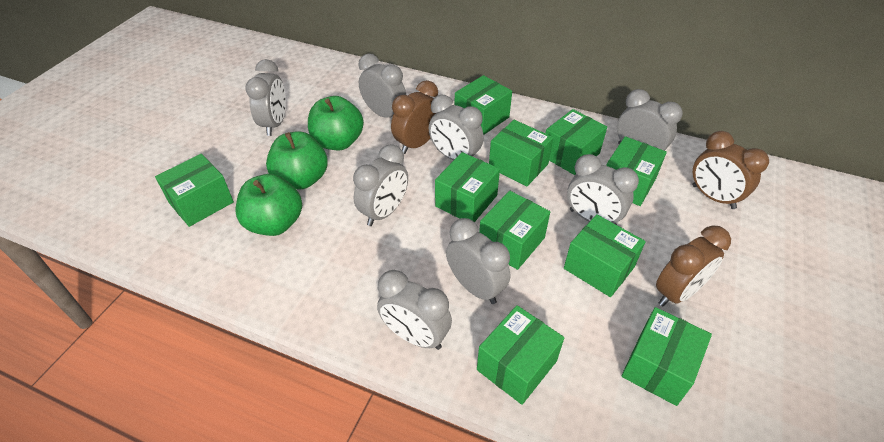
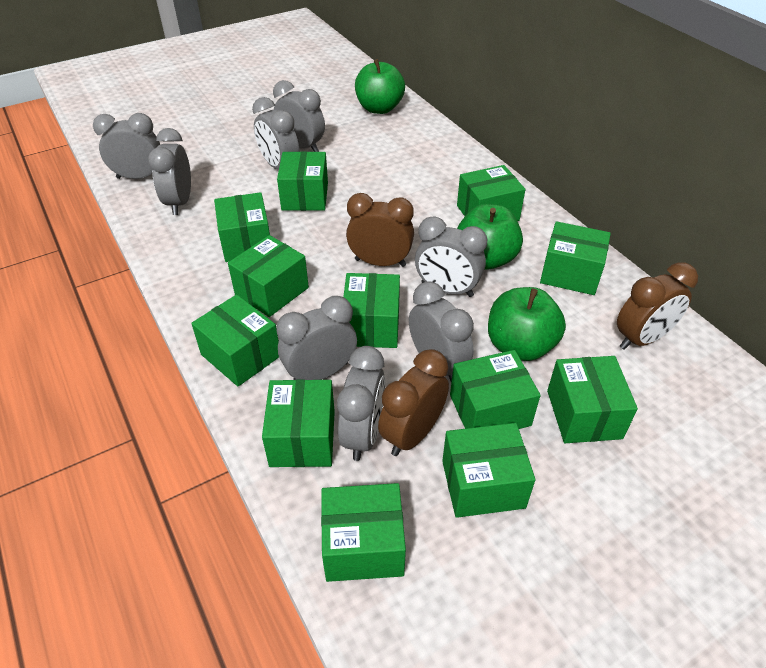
green box: 10 -> 12

